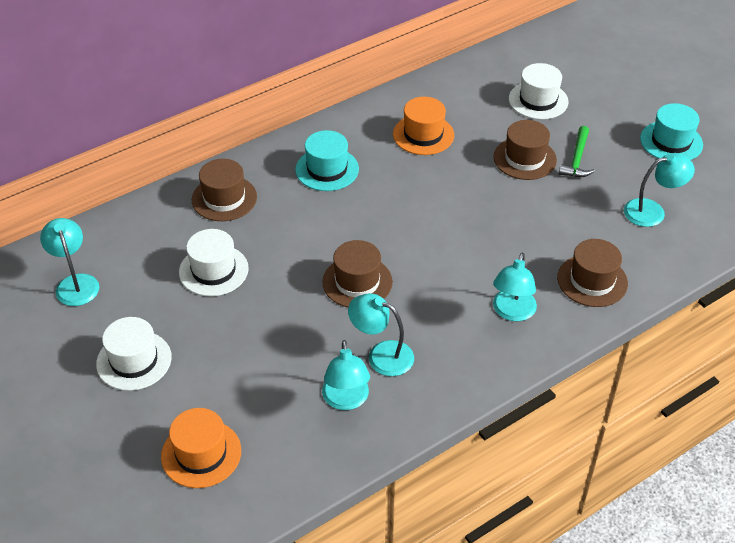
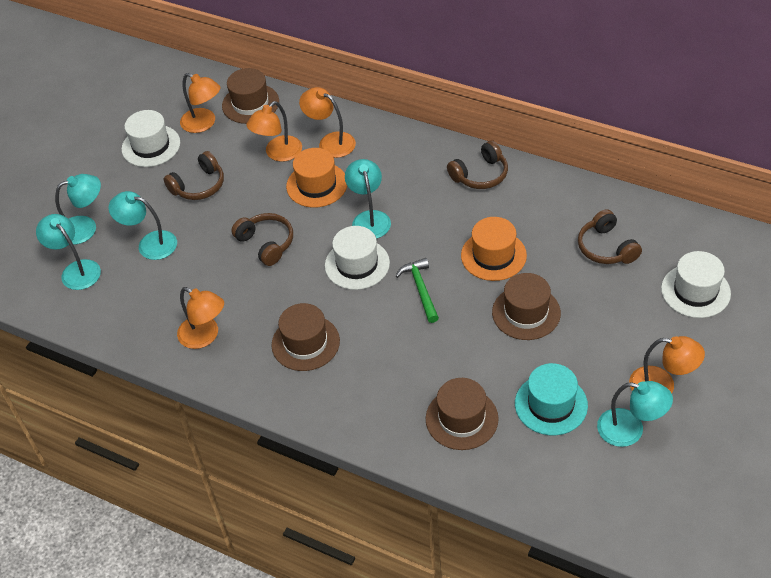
brown headphones: 0 -> 4
orange lamp: 0 -> 5
turquoise hat: 2 -> 1

